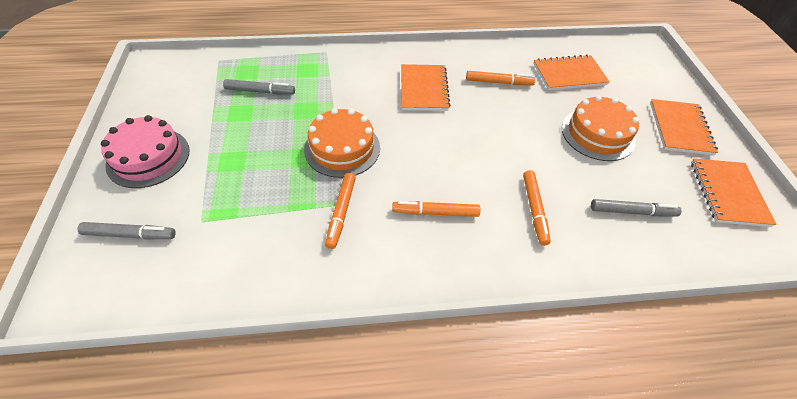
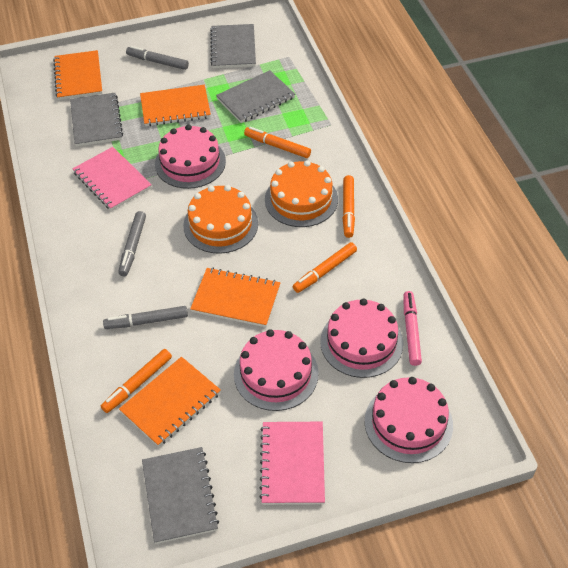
grey notebook: 0 -> 4
pink cake: 1 -> 4
pink marker: 0 -> 1
pink notebook: 0 -> 2

